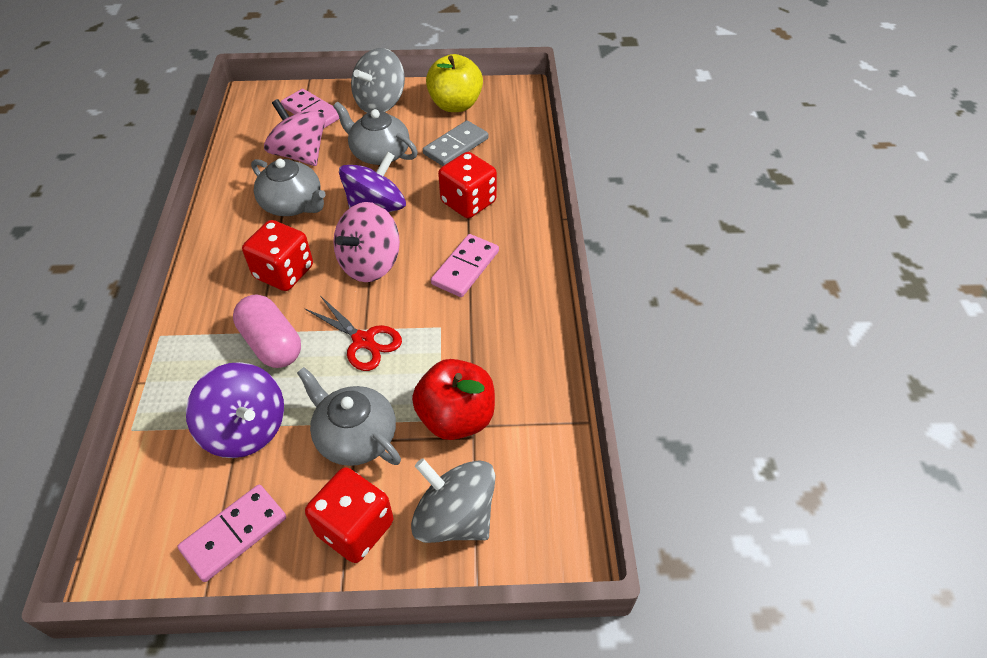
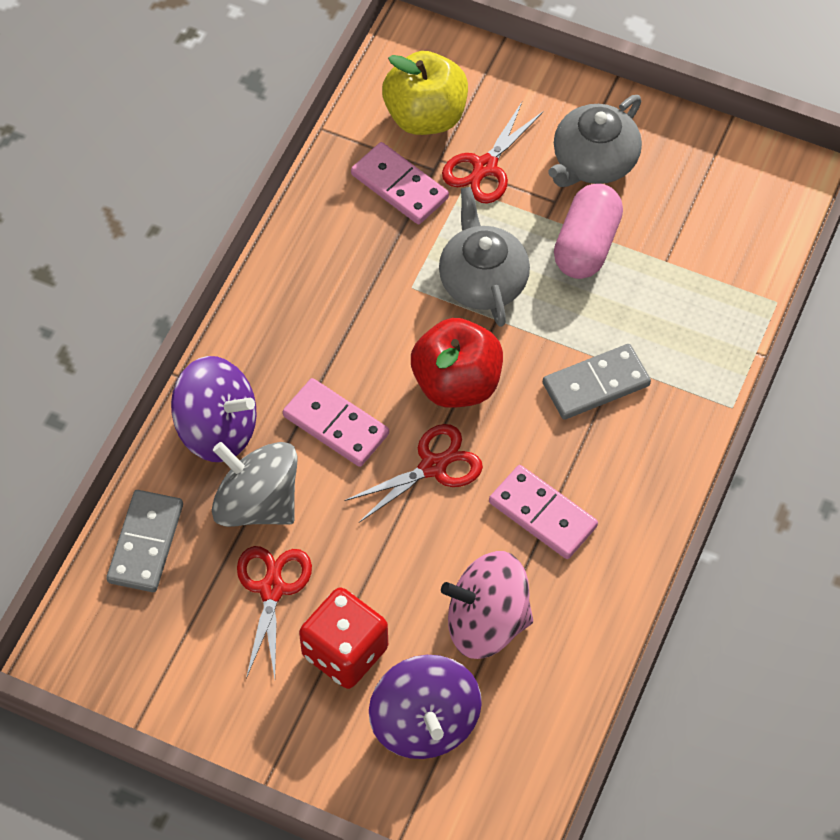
grey domino: 1 -> 2
grey spinning top: 2 -> 1
grey teapot: 3 -> 2
pink spinning top: 2 -> 1
red dice: 3 -> 1
red scissors: 1 -> 3

